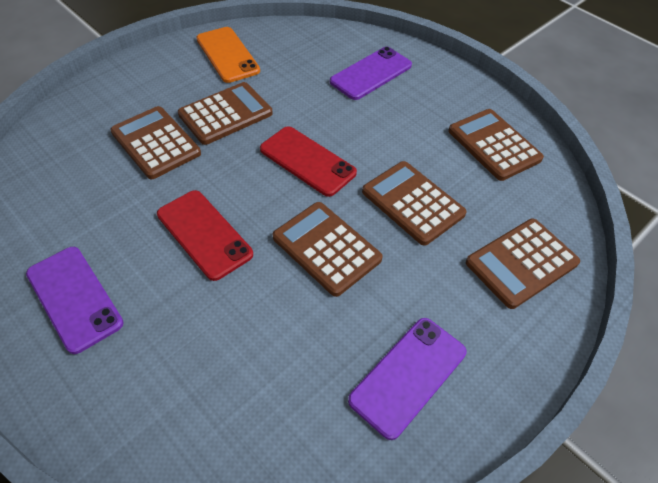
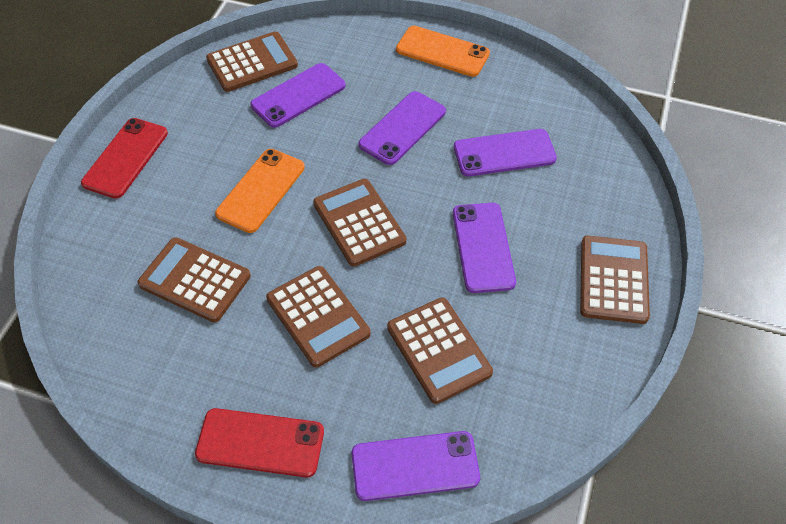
orange phone: 1 -> 2
purple phone: 3 -> 5

